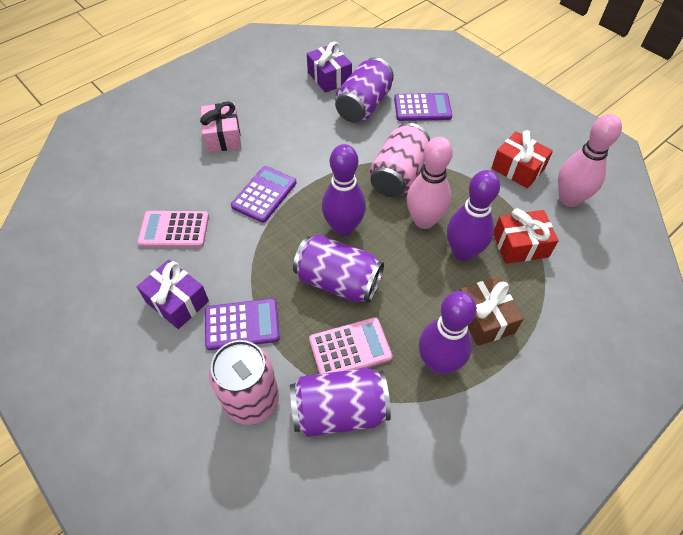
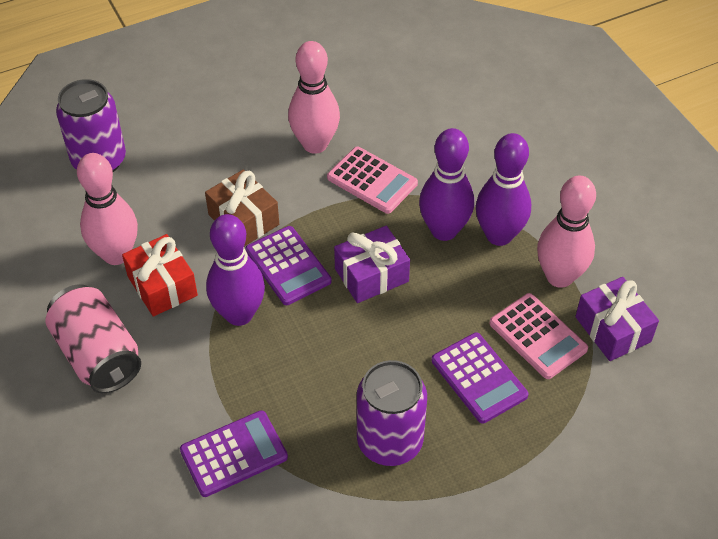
pink bowling pin: 2 -> 3
pink can: 2 -> 1
pink gift: 1 -> 0
purple can: 3 -> 2
red gift: 2 -> 1

